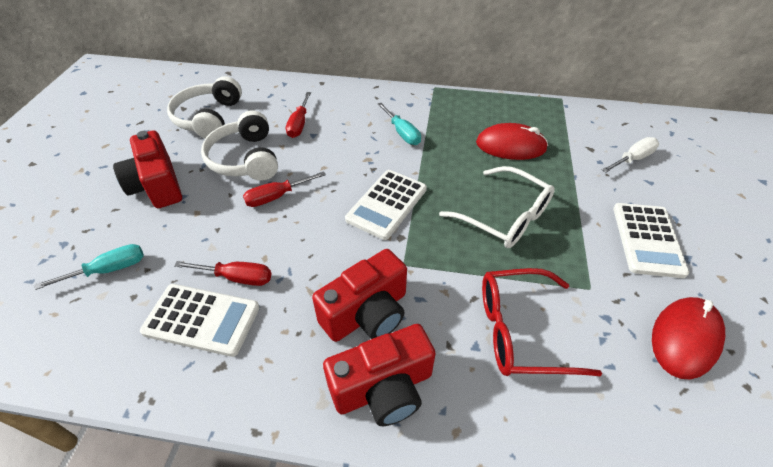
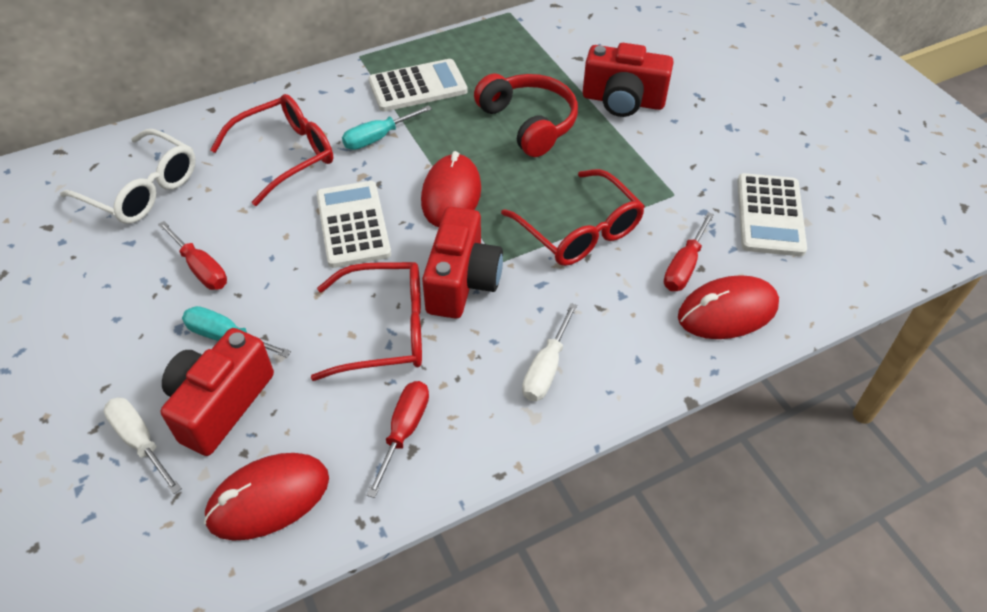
red glasses: 1 -> 3
red headphones: 0 -> 1
red mouse: 2 -> 3
white headphones: 2 -> 0
white screwdriver: 1 -> 2

